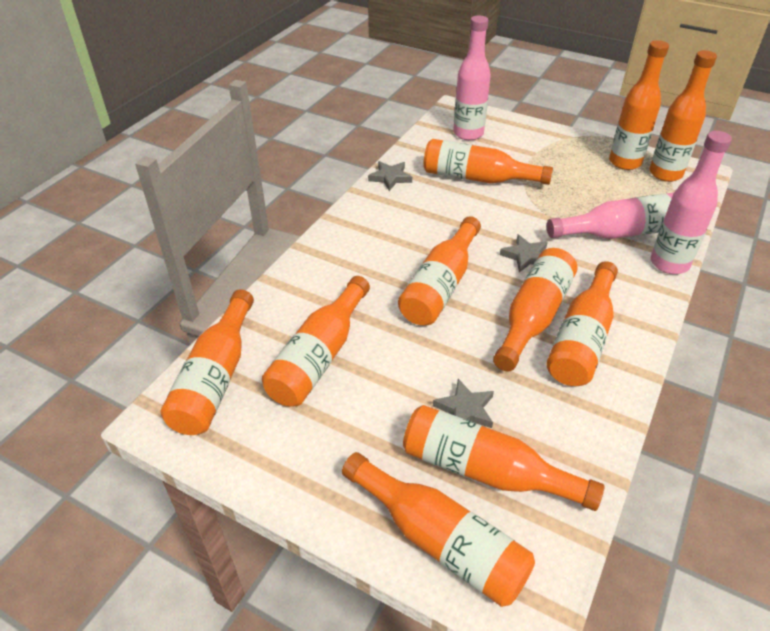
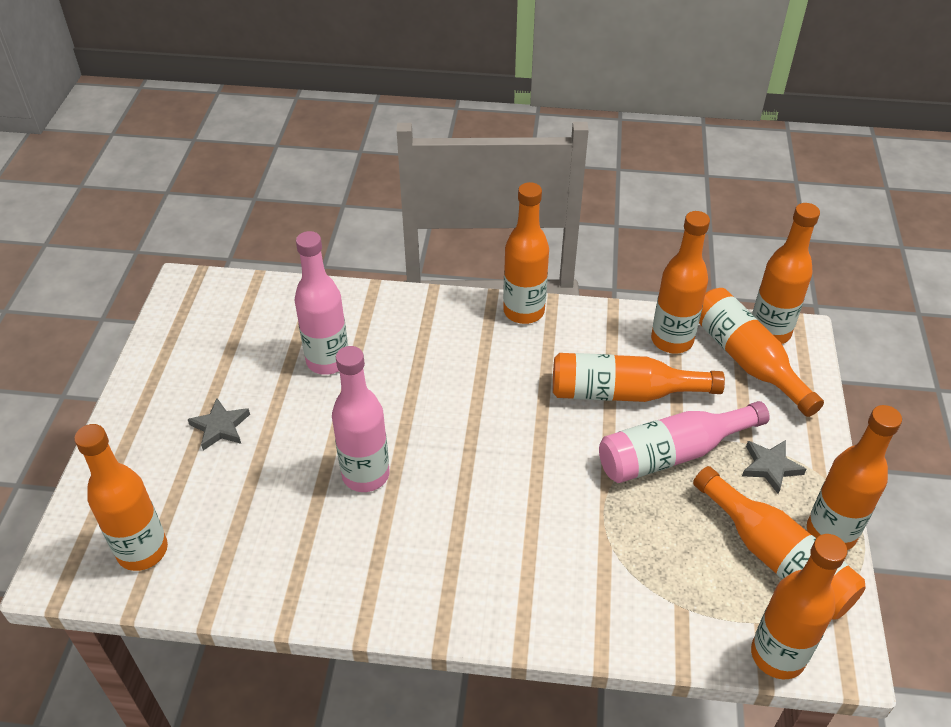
grey star: 3 -> 2
orange bottle: 10 -> 9

